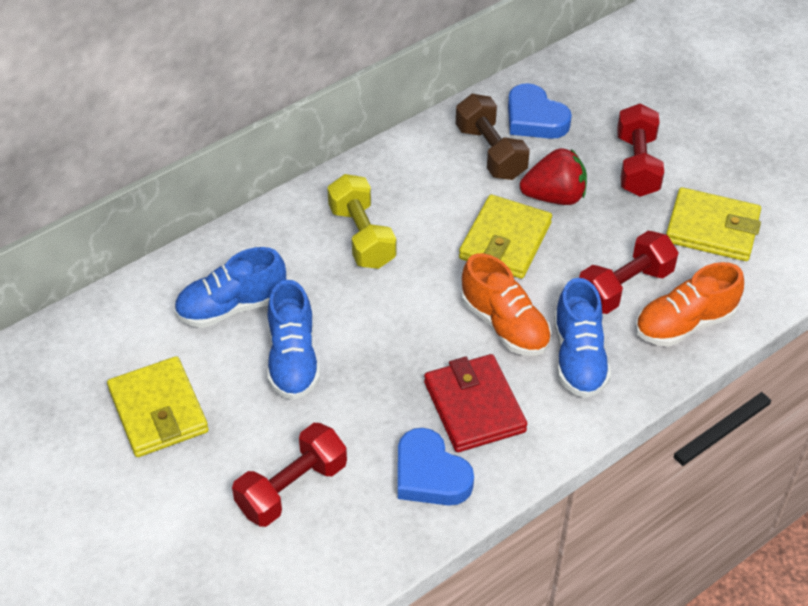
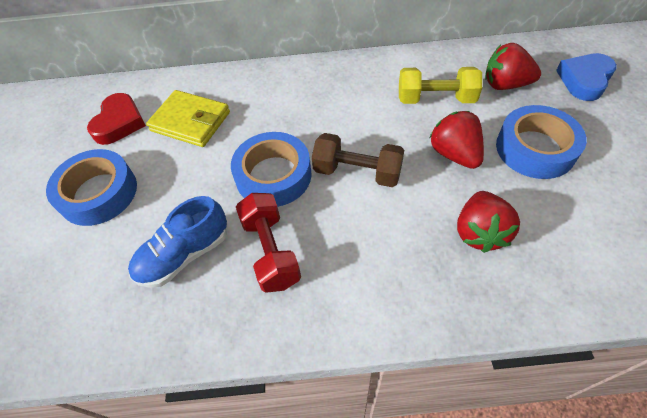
blue heart: 2 -> 1
blue shoe: 3 -> 1
blue tape: 0 -> 3
orange shoe: 2 -> 0
red dumbbell: 3 -> 1
red heart: 0 -> 1
red strawberry: 1 -> 3
red wallet: 1 -> 0
yellow wallet: 3 -> 1

